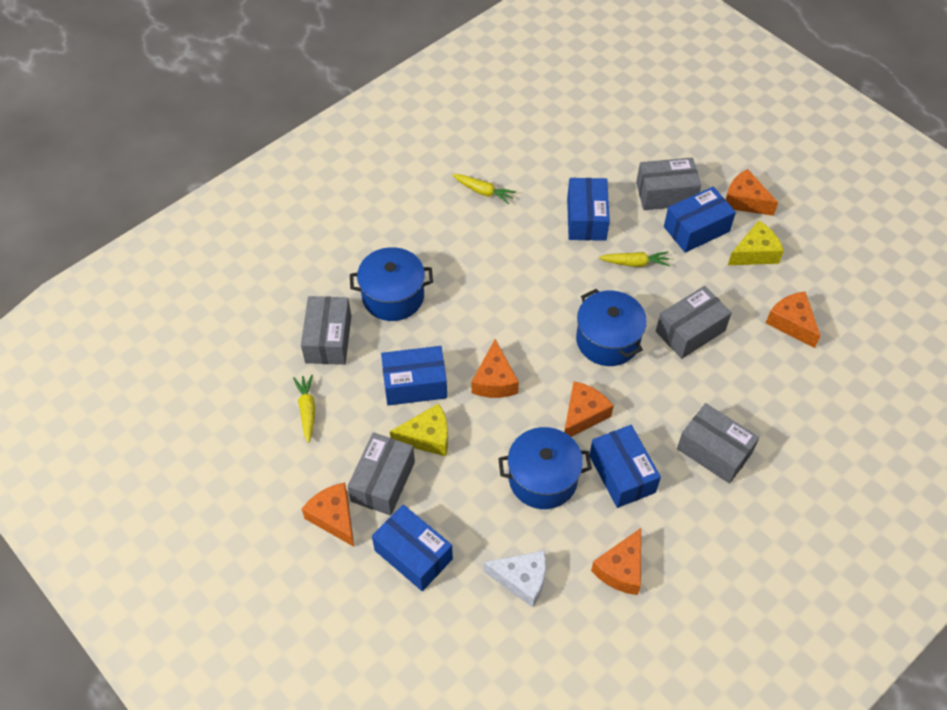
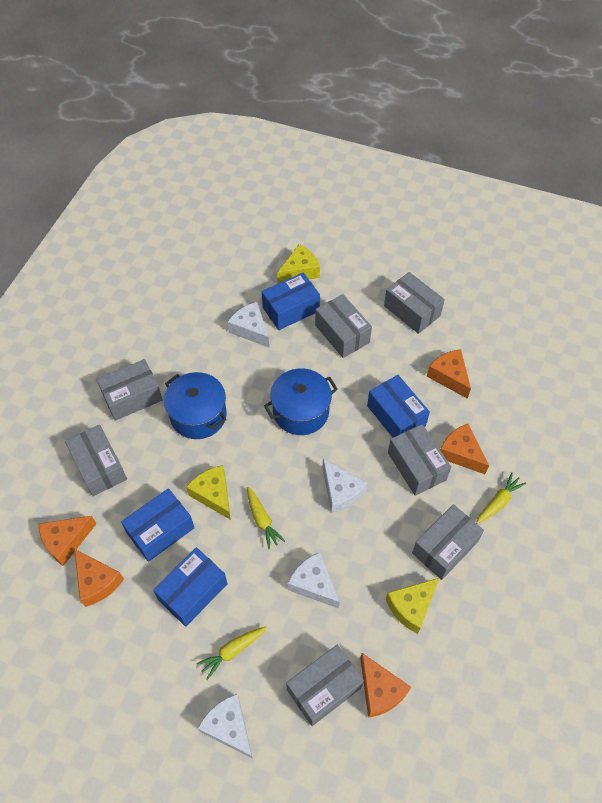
blue box: 5 -> 4
blue pot: 3 -> 2
grey box: 5 -> 7
orange cheese: 6 -> 5
white cheese: 1 -> 4
yellow cheese: 2 -> 3

